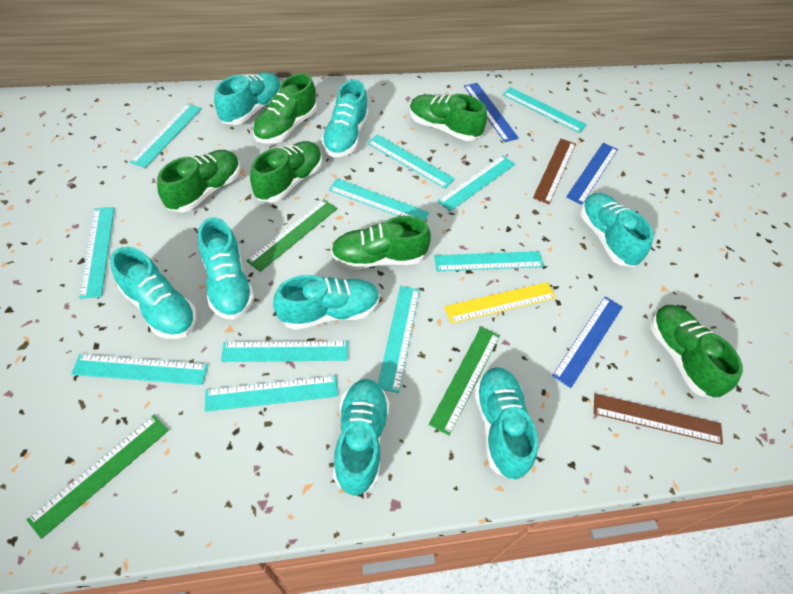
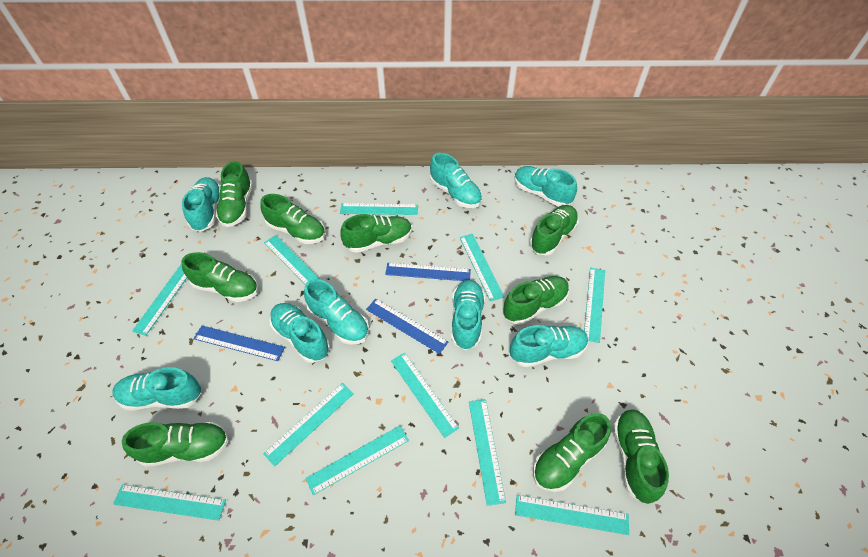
brown ruler: 2 -> 0
green ruler: 3 -> 0
green shoe: 6 -> 9
yellow ruler: 1 -> 0

